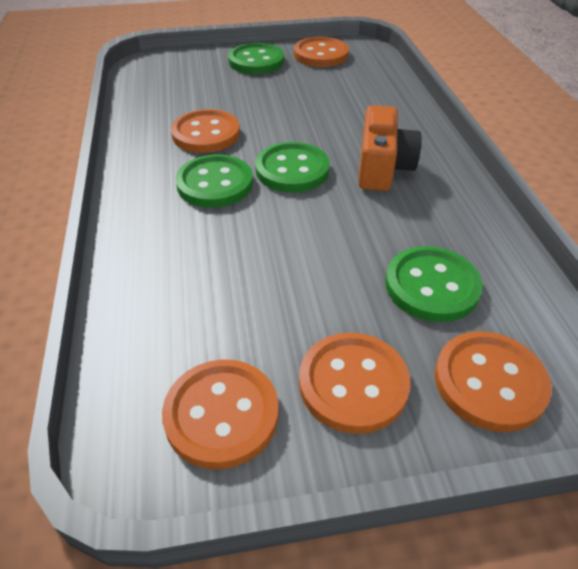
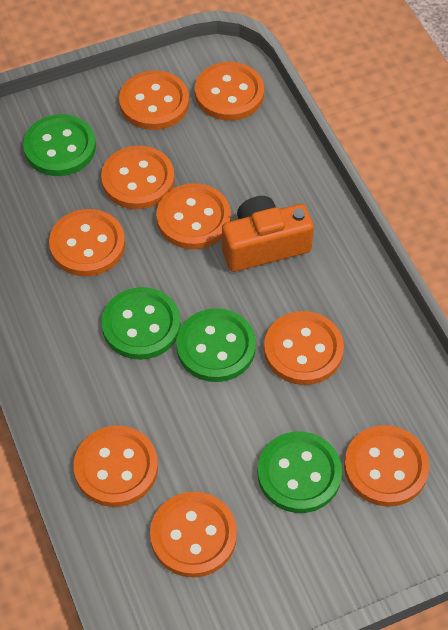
orange button: 5 -> 9

